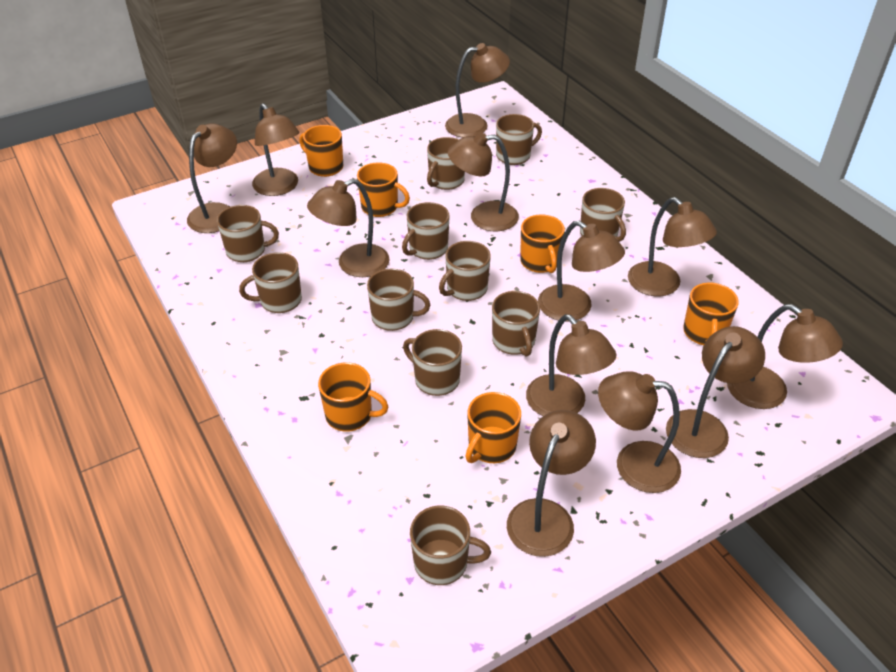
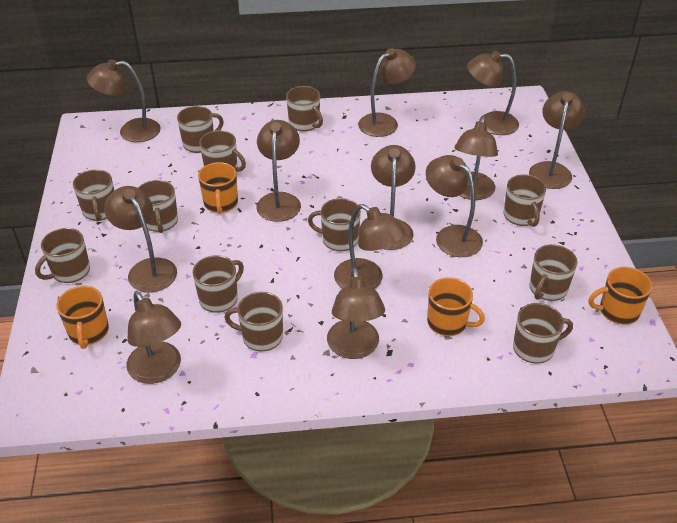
brown mug: 11 -> 12
orange mug: 6 -> 4

